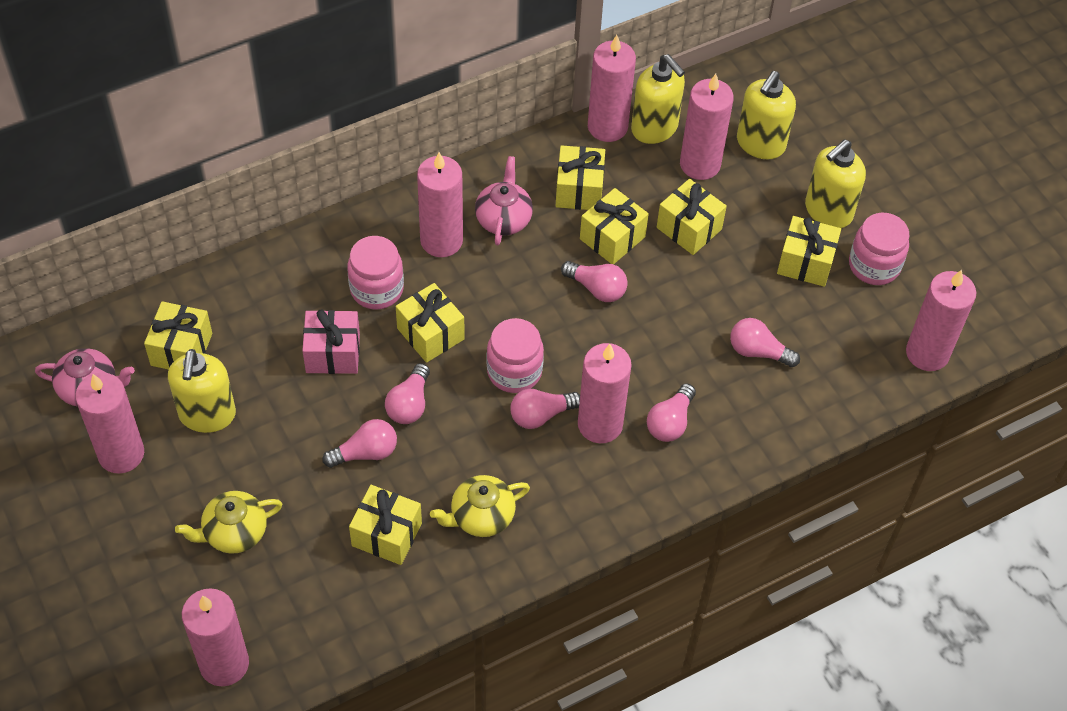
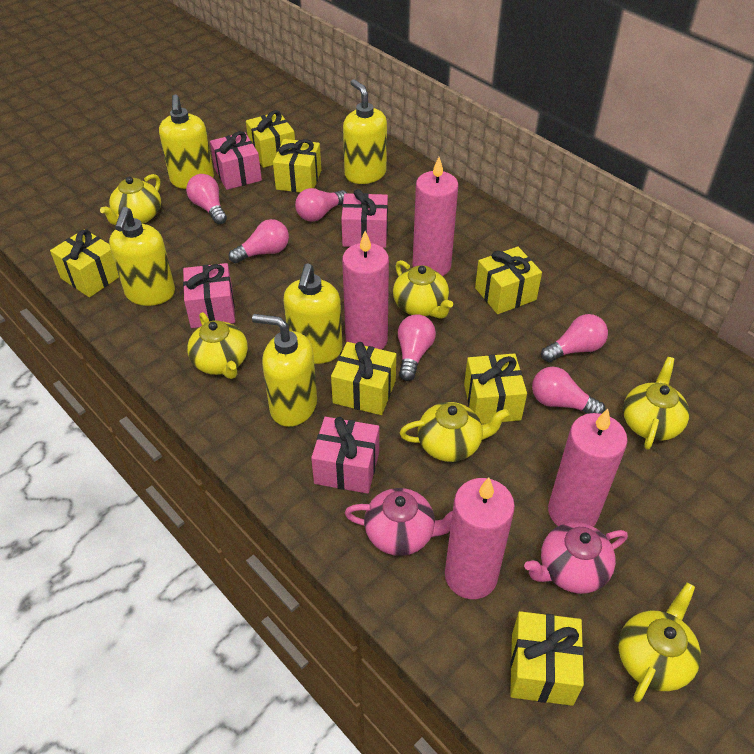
pink candle: 7 -> 4
pink gift: 1 -> 4
pink jar: 3 -> 0
yellow soap dispenser: 4 -> 5
yellow teapot: 2 -> 6

